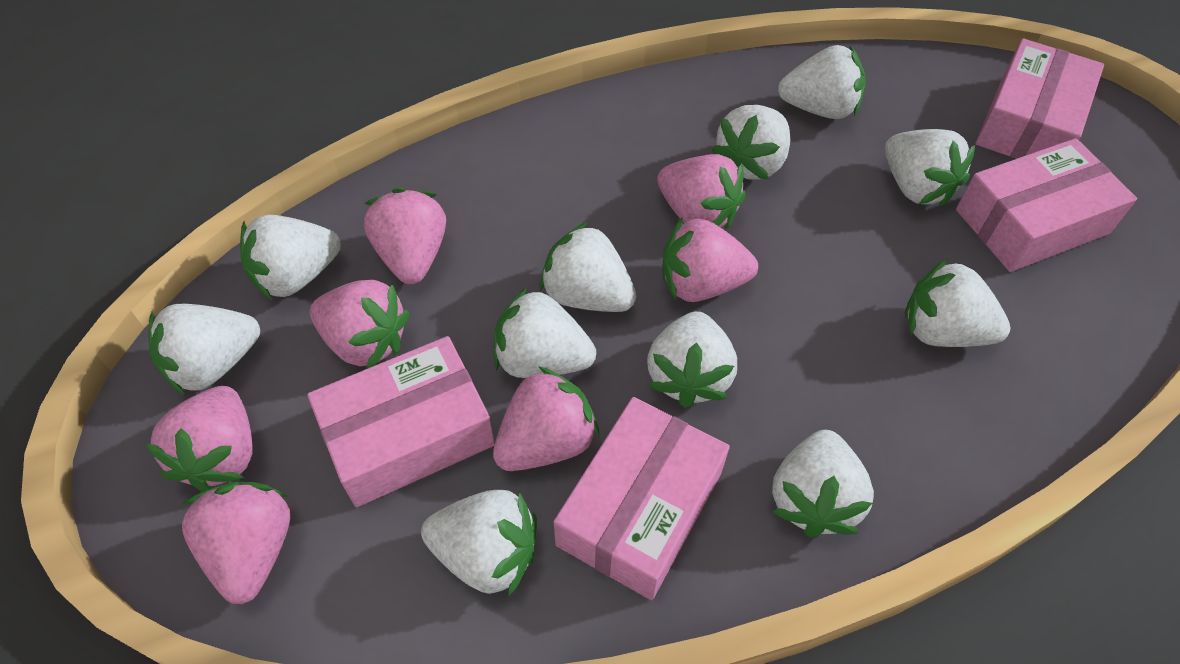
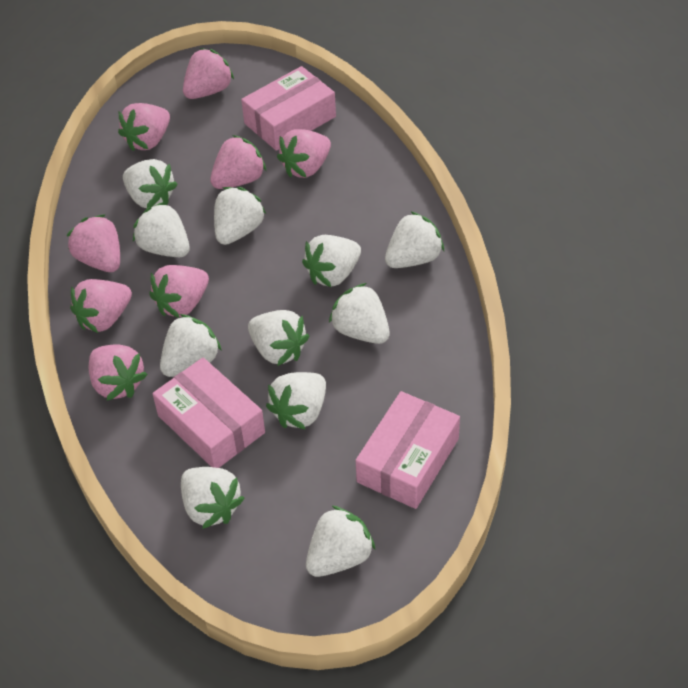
pink box: 4 -> 3
pink strawberry: 7 -> 8

